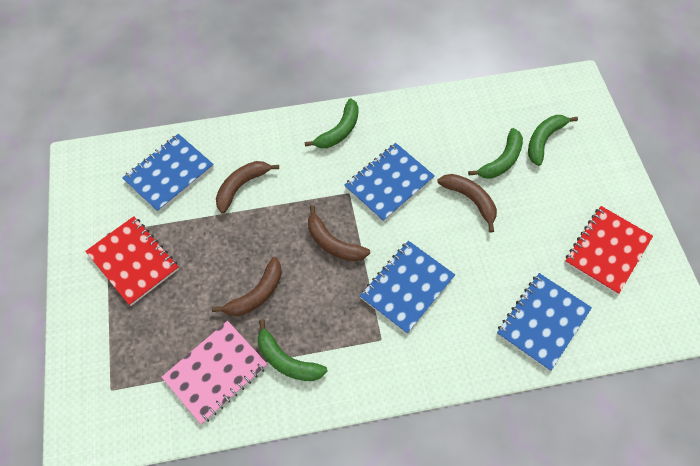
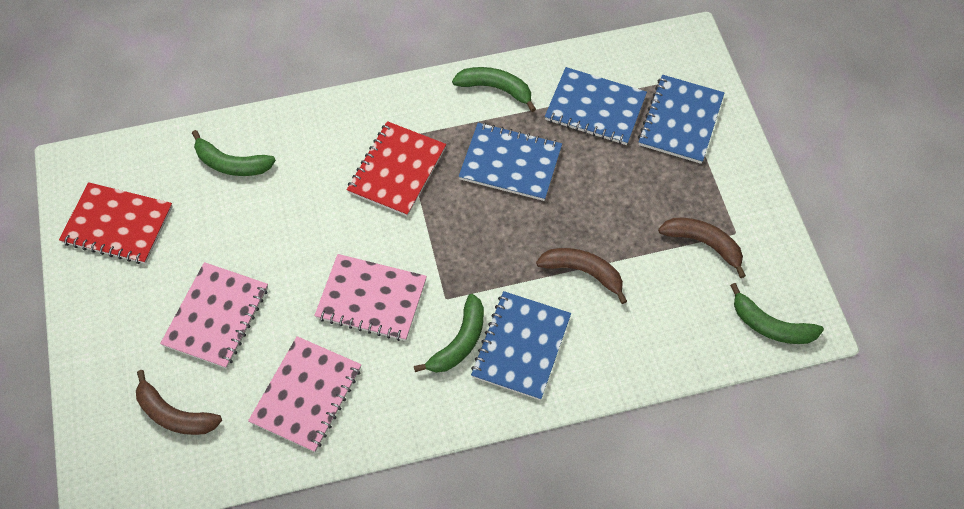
brown banana: 4 -> 3
pink notebook: 1 -> 3

